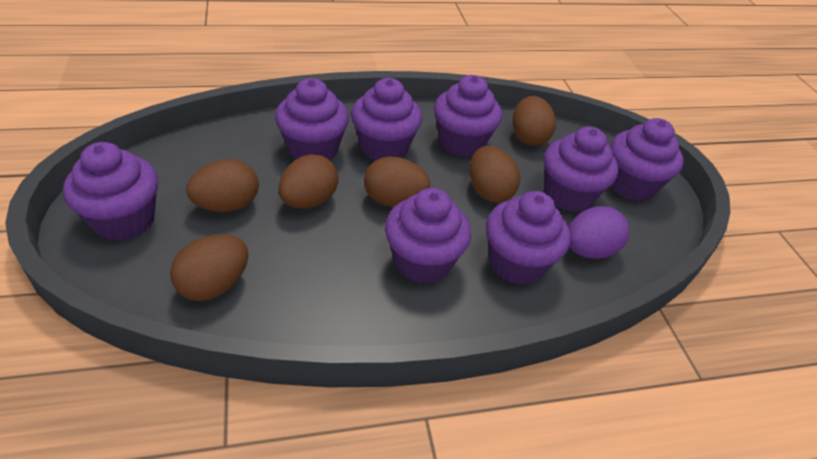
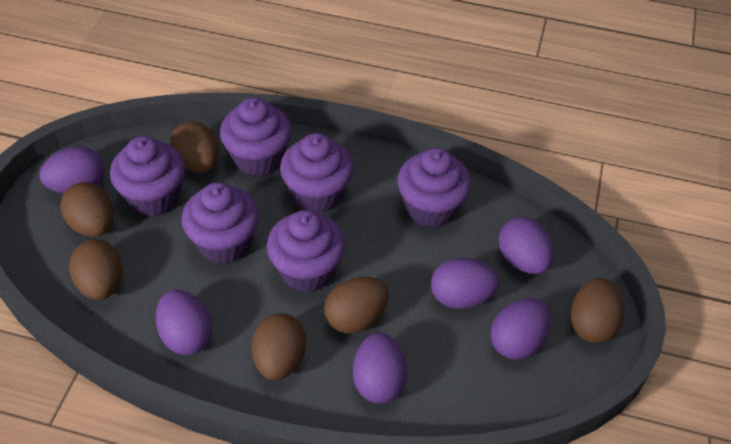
purple cupcake: 8 -> 6
purple egg: 1 -> 6

